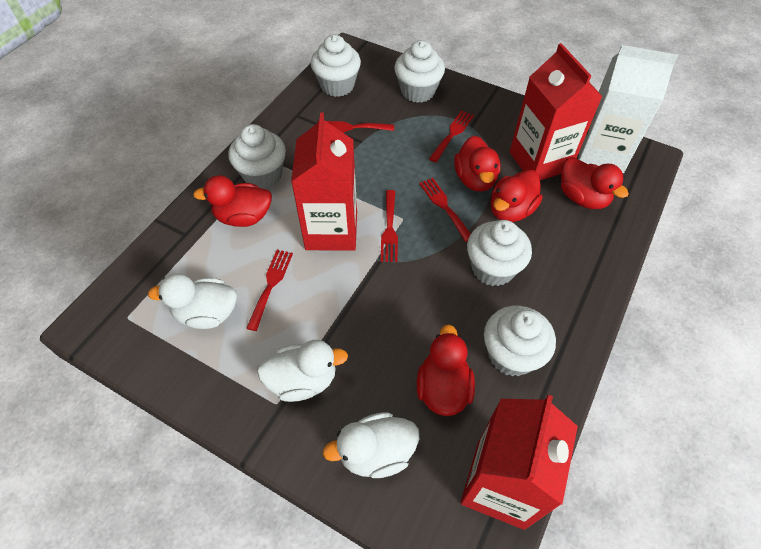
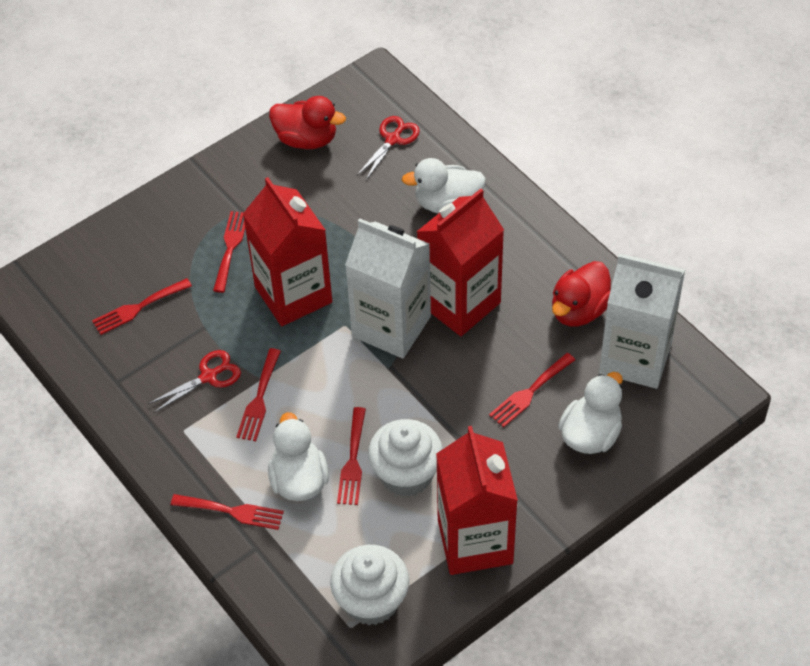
red duck: 5 -> 2
red fork: 5 -> 6
red scissors: 0 -> 2
white carton: 1 -> 2
white cupcake: 5 -> 2

